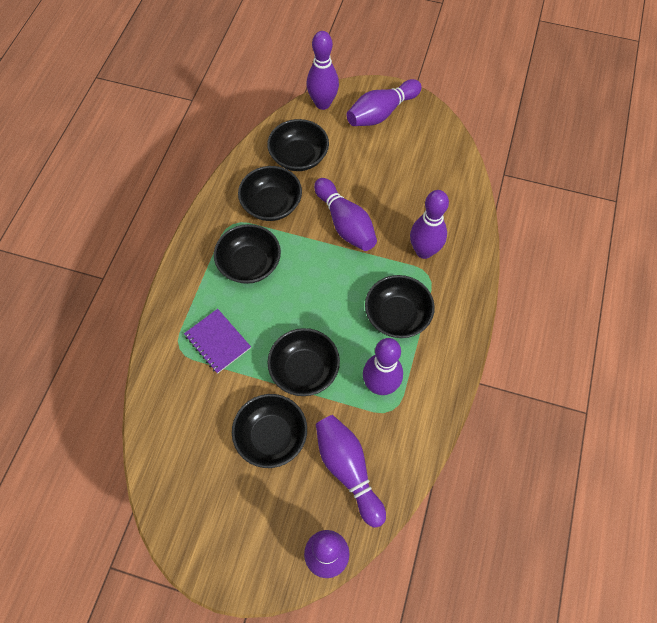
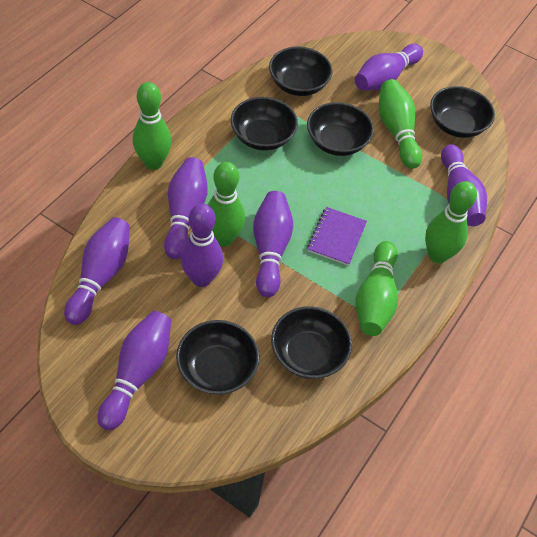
green bowling pin: 0 -> 5

